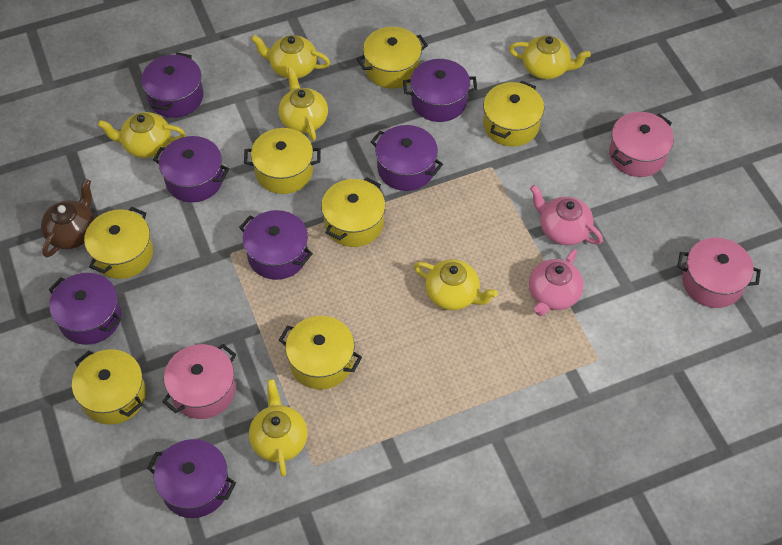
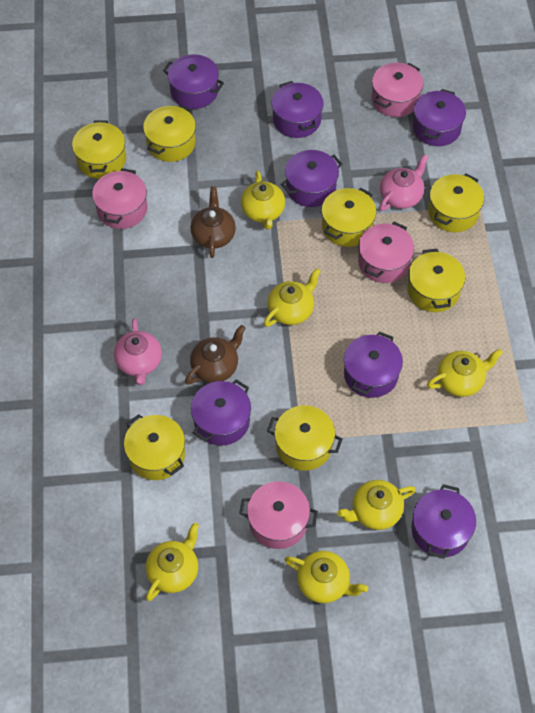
brown teapot: 1 -> 2
pink pot: 3 -> 4

